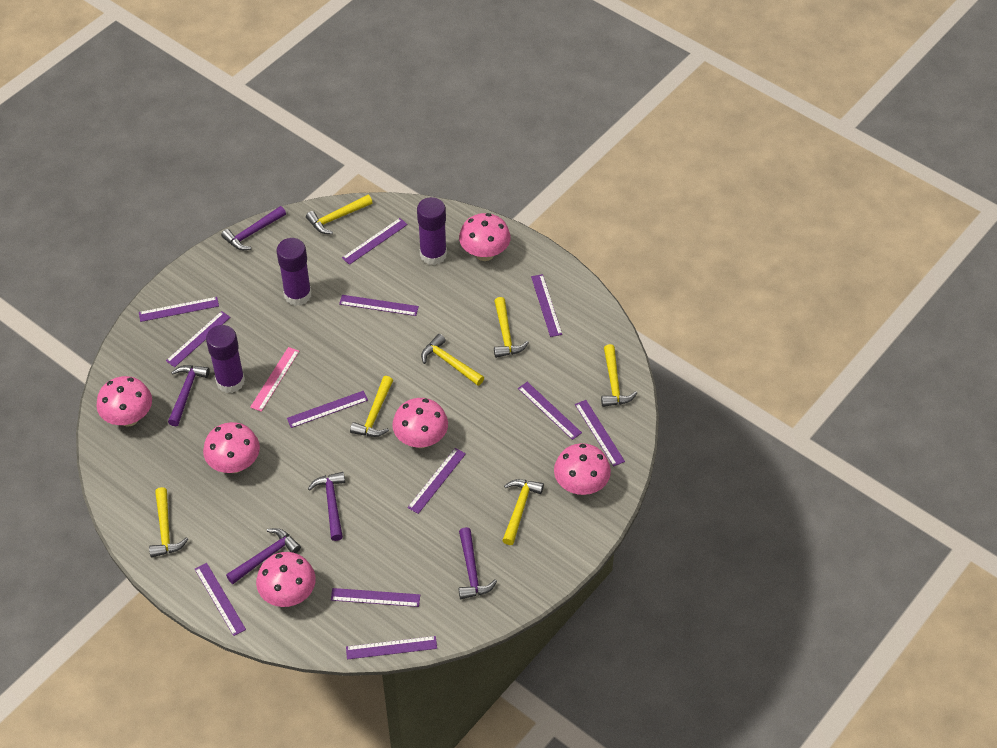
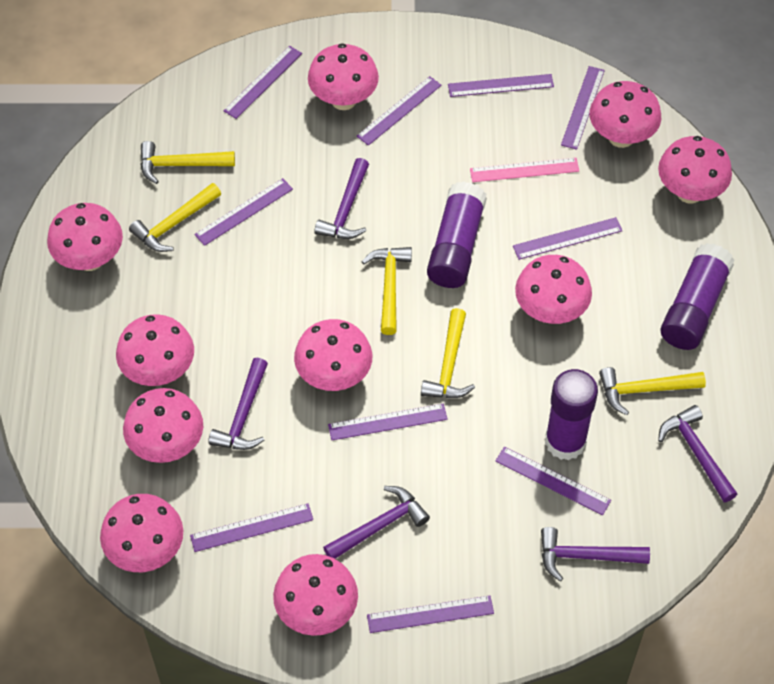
pink mushroom: 6 -> 10
purple ruler: 12 -> 10
yellow hammer: 7 -> 5

